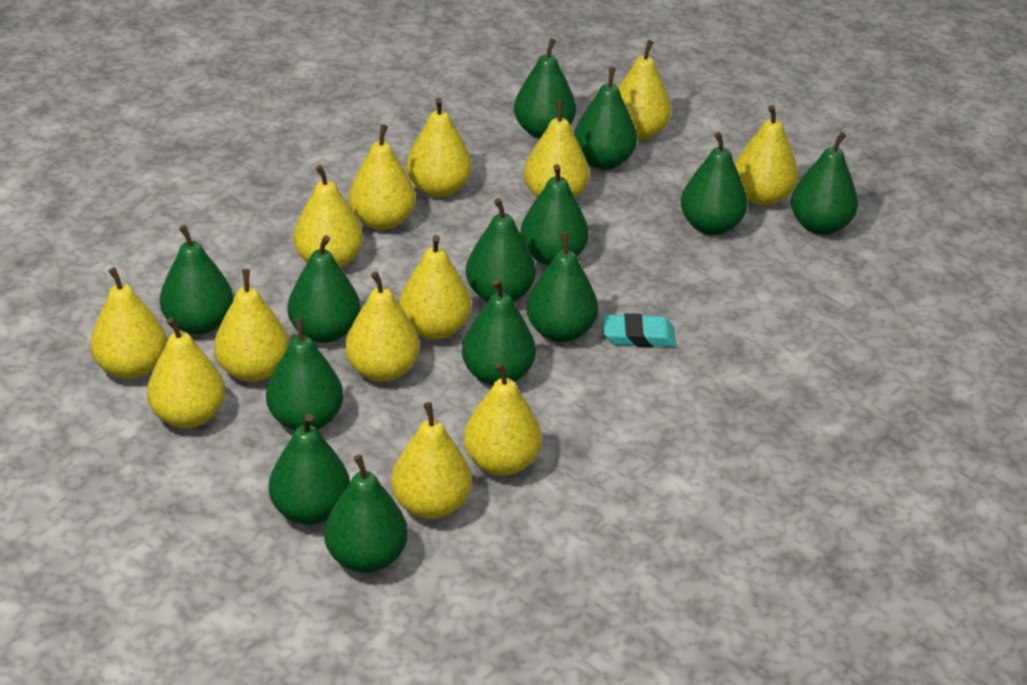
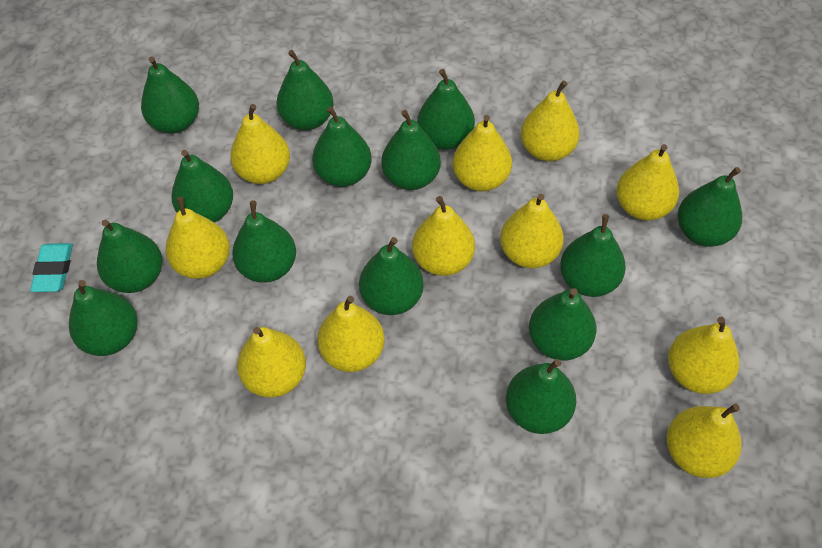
green pear: 13 -> 14
yellow pear: 13 -> 11

